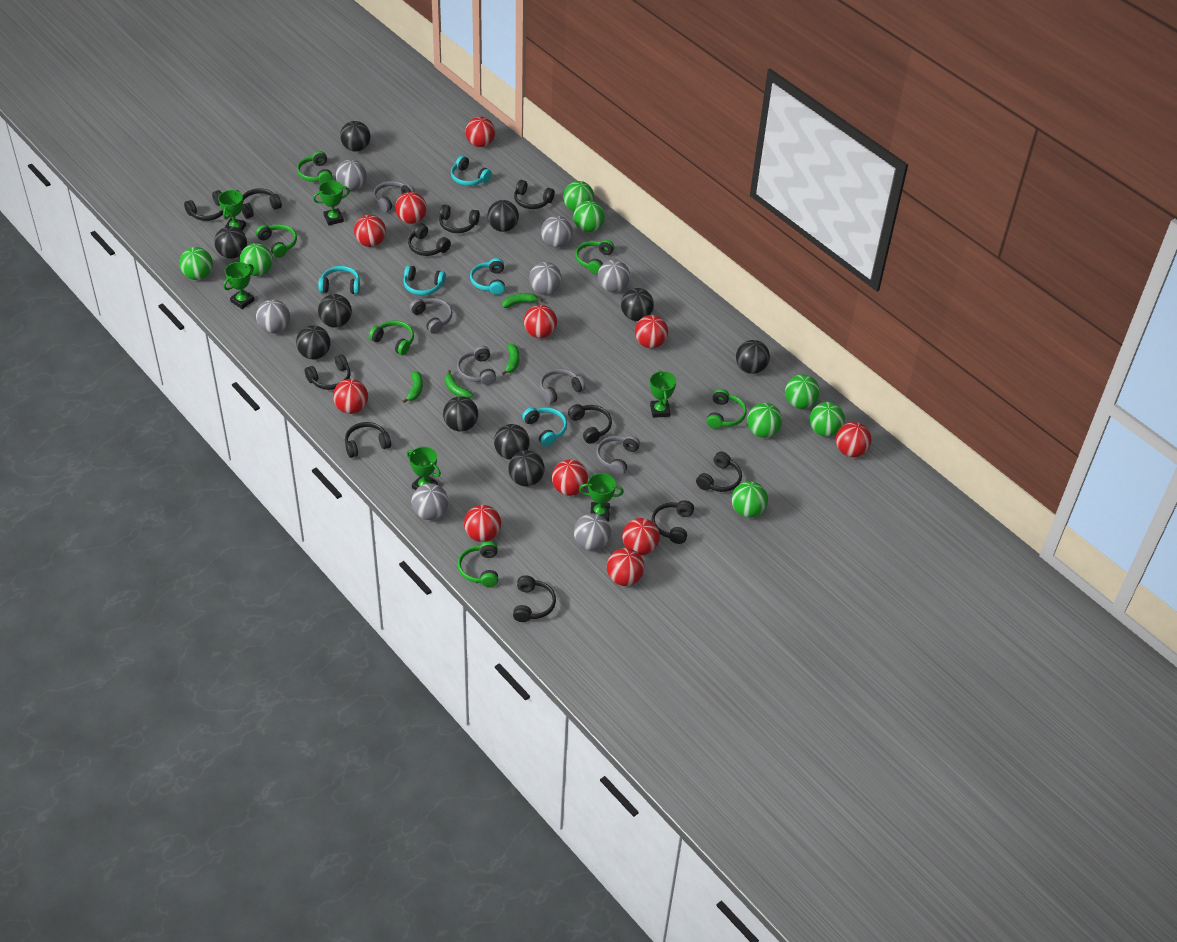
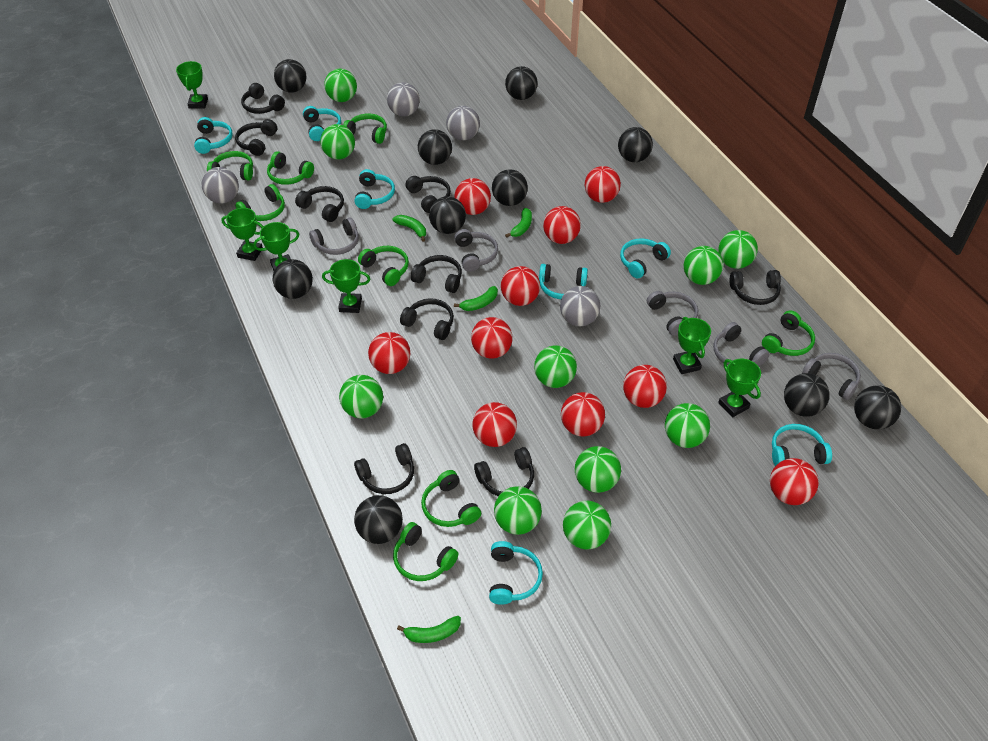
black headphones: 11 -> 9
green ball: 8 -> 10
green headphones: 6 -> 8
grey ball: 7 -> 4
red ball: 11 -> 10
turquoise headphones: 5 -> 7

